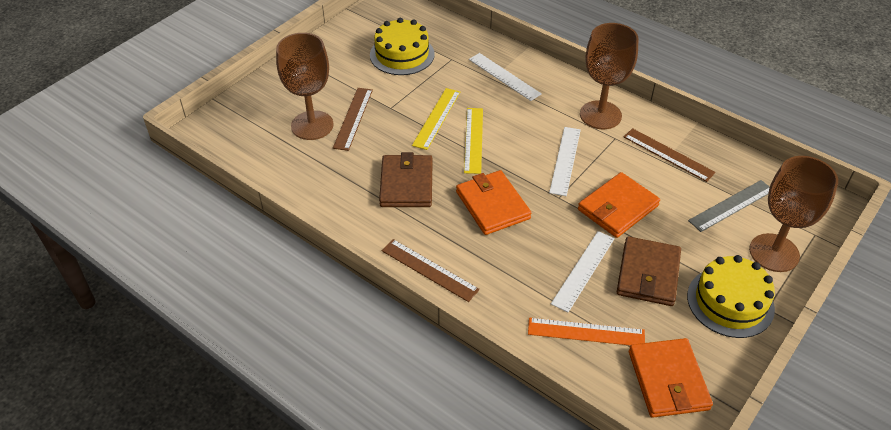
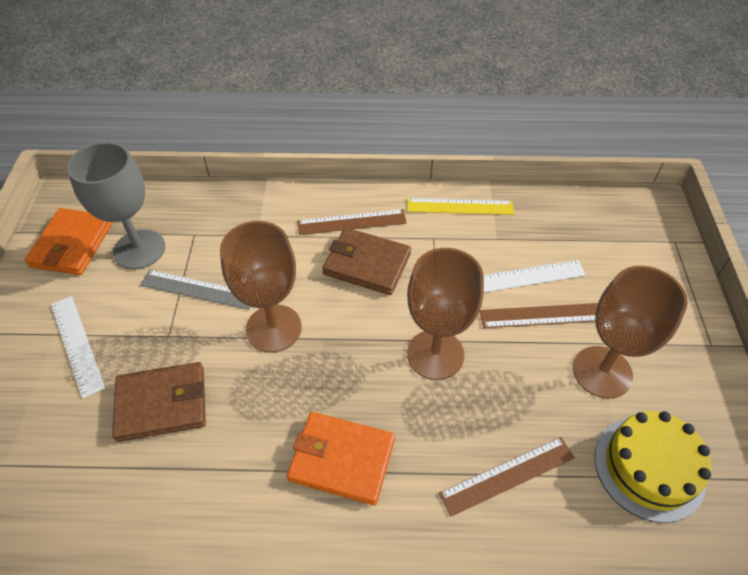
grey goblet: 0 -> 1
orange ruler: 1 -> 0
orange wallet: 3 -> 2
white ruler: 3 -> 2
yellow cake: 2 -> 1
yellow ruler: 2 -> 1

